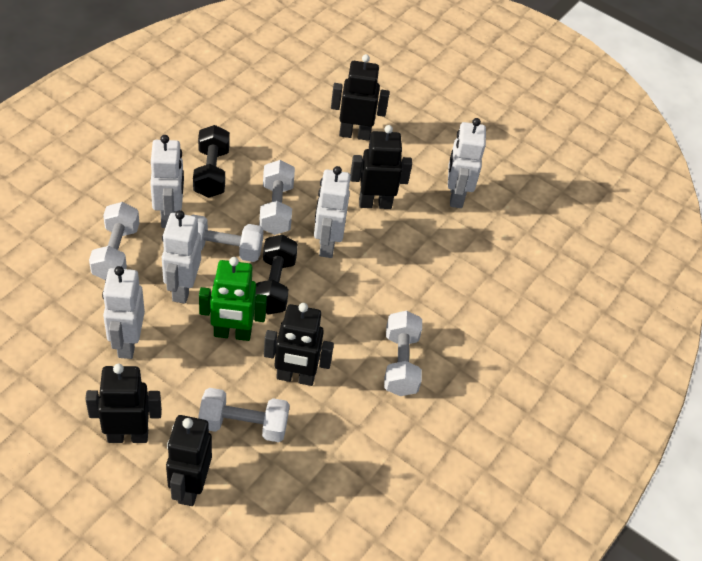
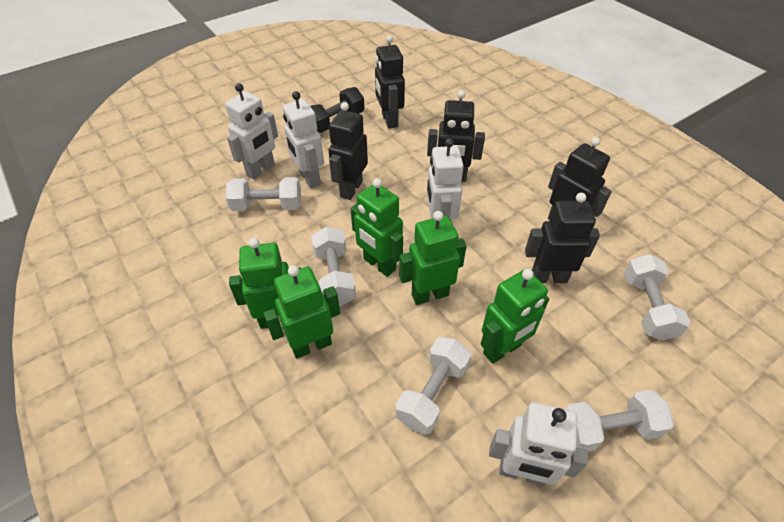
black dumbbell: 2 -> 1
green robot: 1 -> 5
white robot: 5 -> 4

